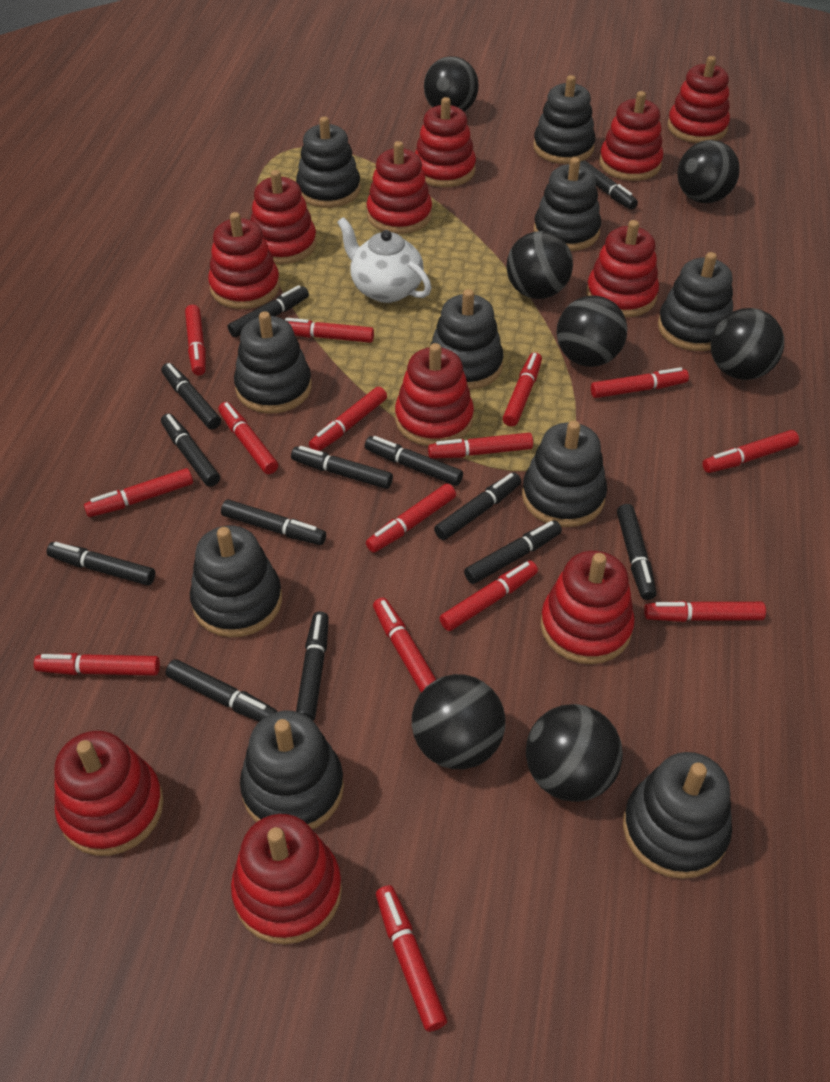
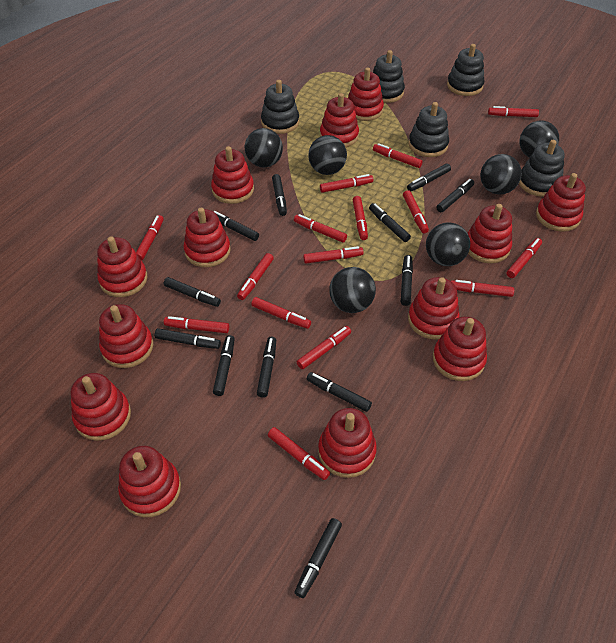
black ball: 7 -> 6
black marker: 13 -> 12
black stacking toy: 10 -> 5
red stacking toy: 11 -> 13
white teapot: 1 -> 0

